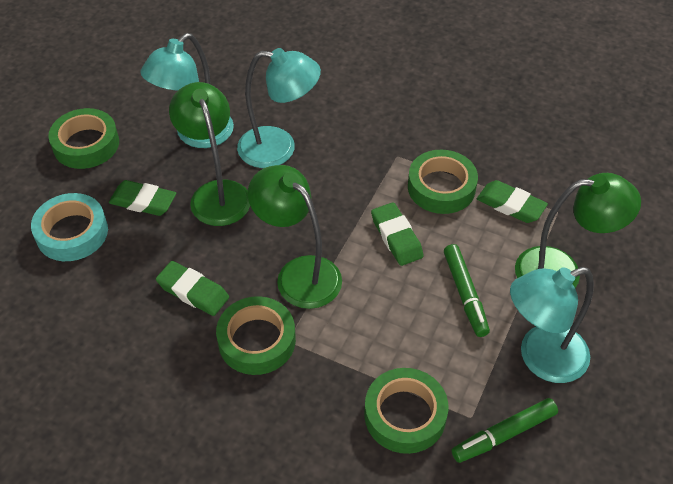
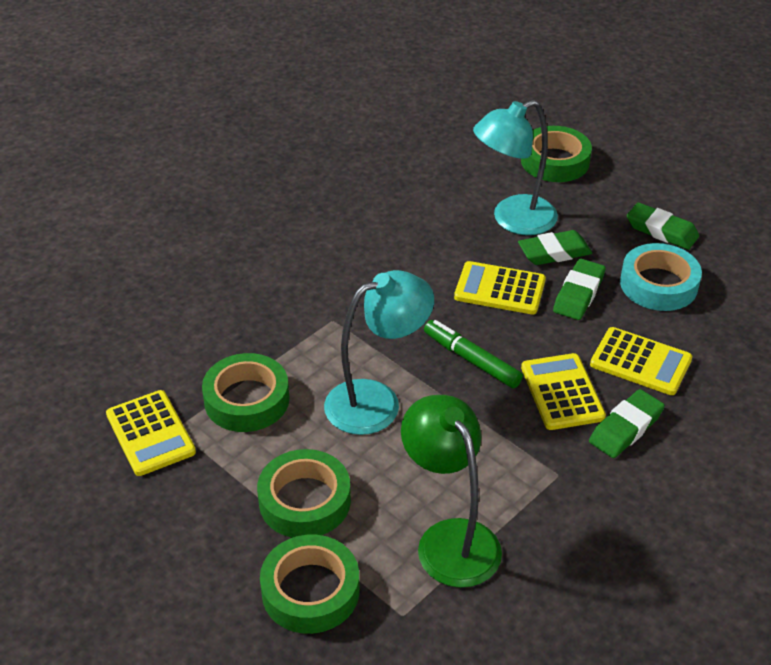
green lamp: 3 -> 1
green marker: 2 -> 1
turquoise lamp: 3 -> 2
yellow calculator: 0 -> 4

